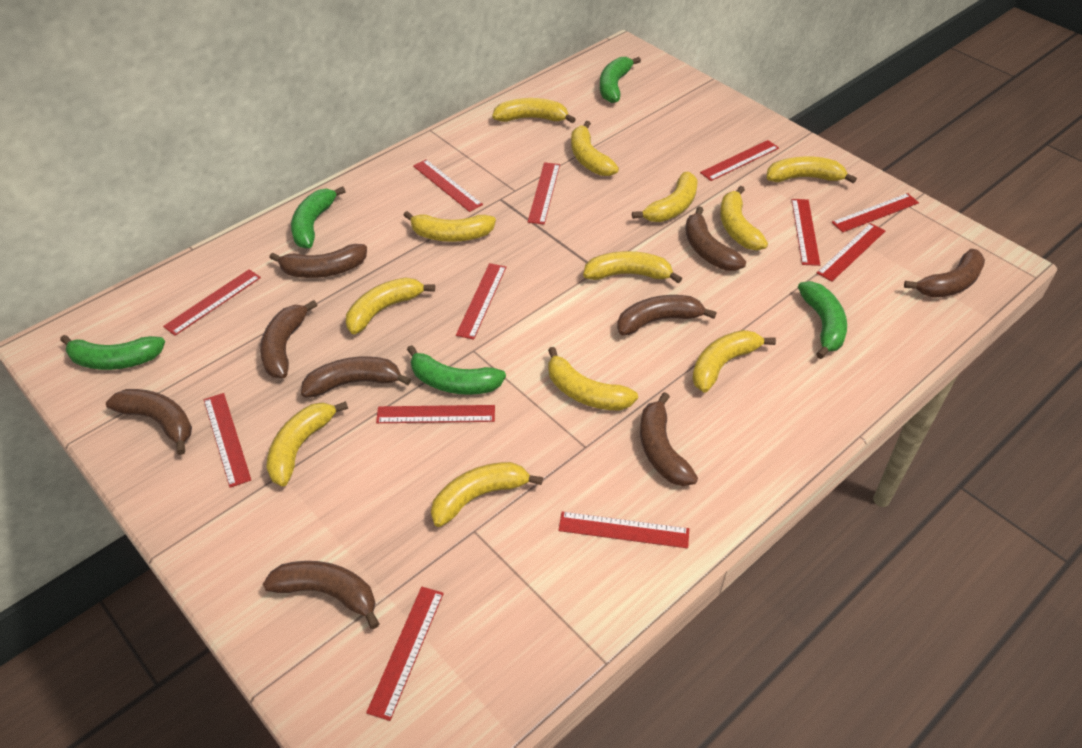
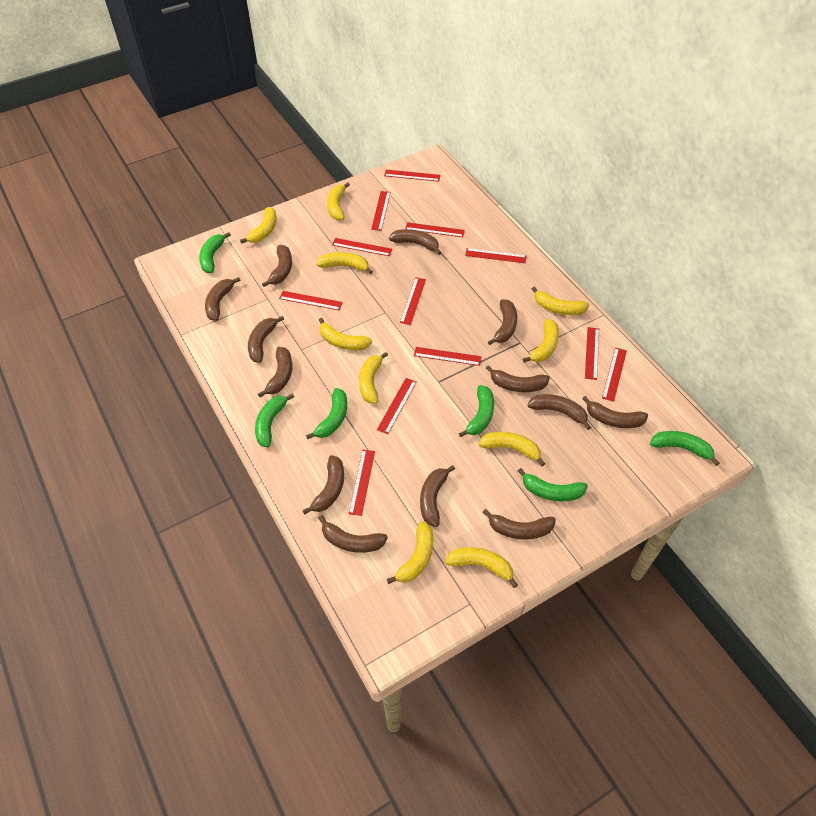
brown banana: 9 -> 13
green banana: 5 -> 6
yellow banana: 12 -> 10

